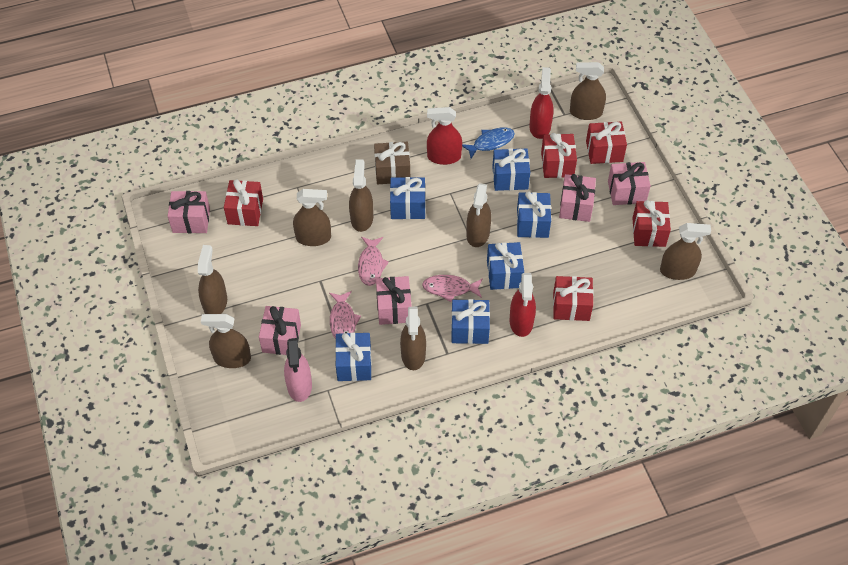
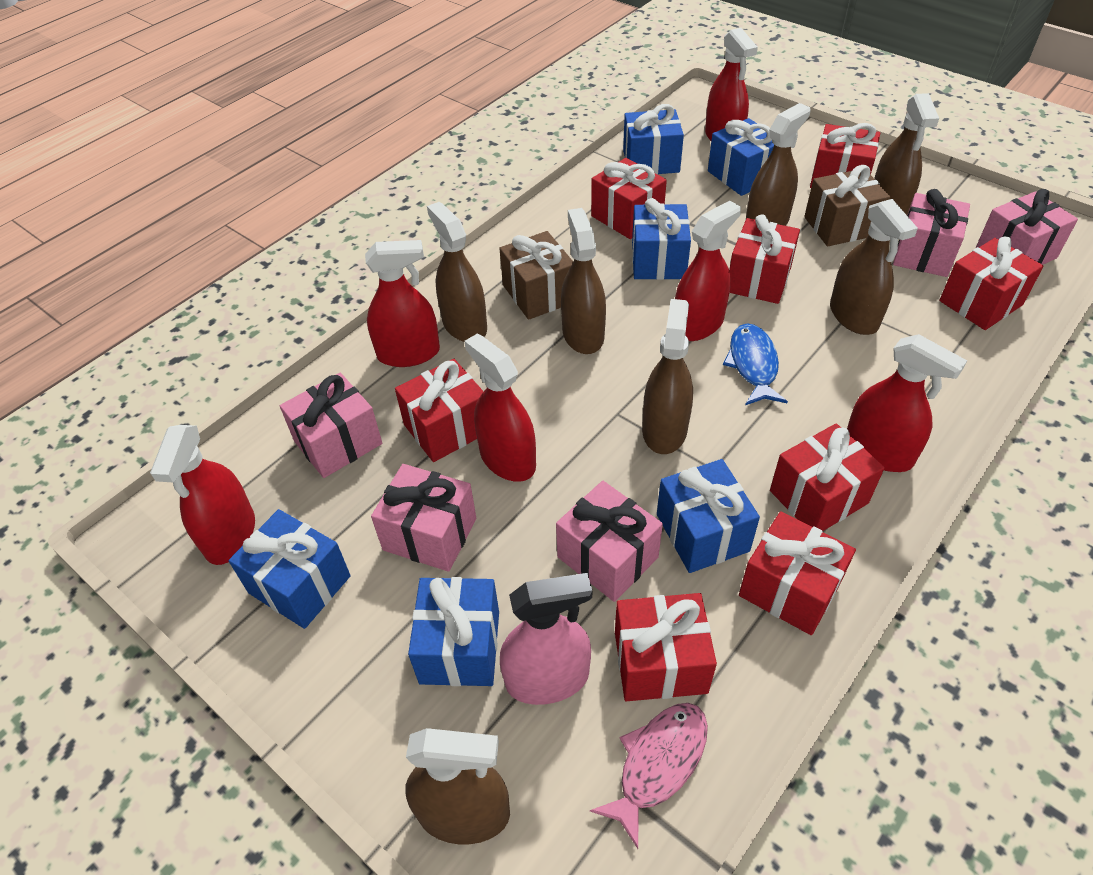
brown gift: 1 -> 2
brown spray bottle: 8 -> 7
pink fish: 3 -> 1
red gift: 5 -> 8
red spray bottle: 3 -> 6

